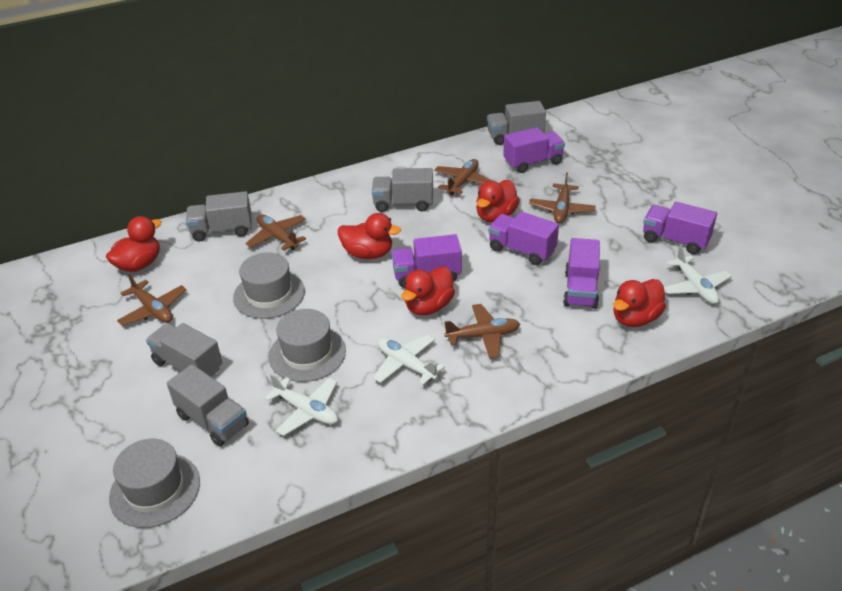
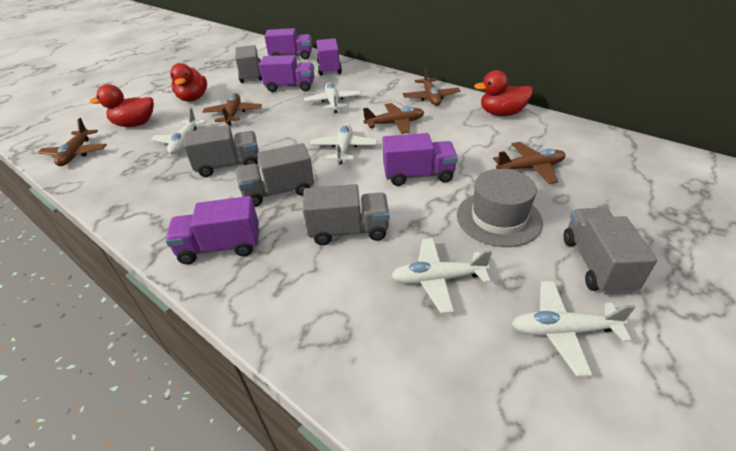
grey hat: 3 -> 1
red duck: 5 -> 3
white plane: 3 -> 5

